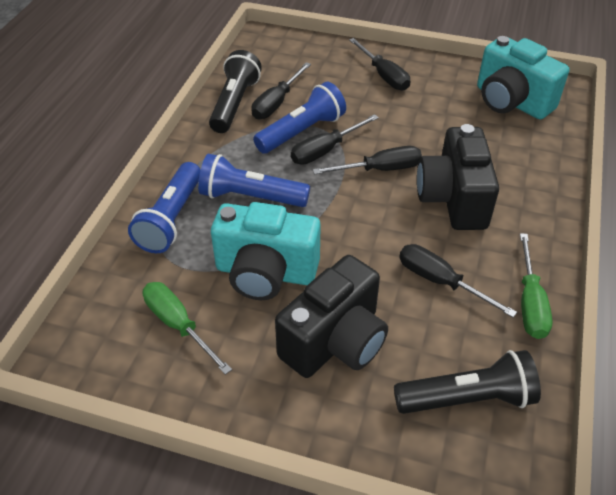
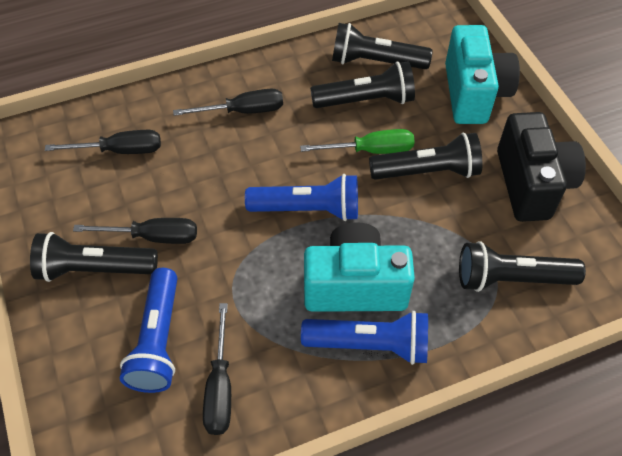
black camera: 2 -> 1
black flashlight: 2 -> 5
black screwdriver: 5 -> 4
green screwdriver: 2 -> 1

